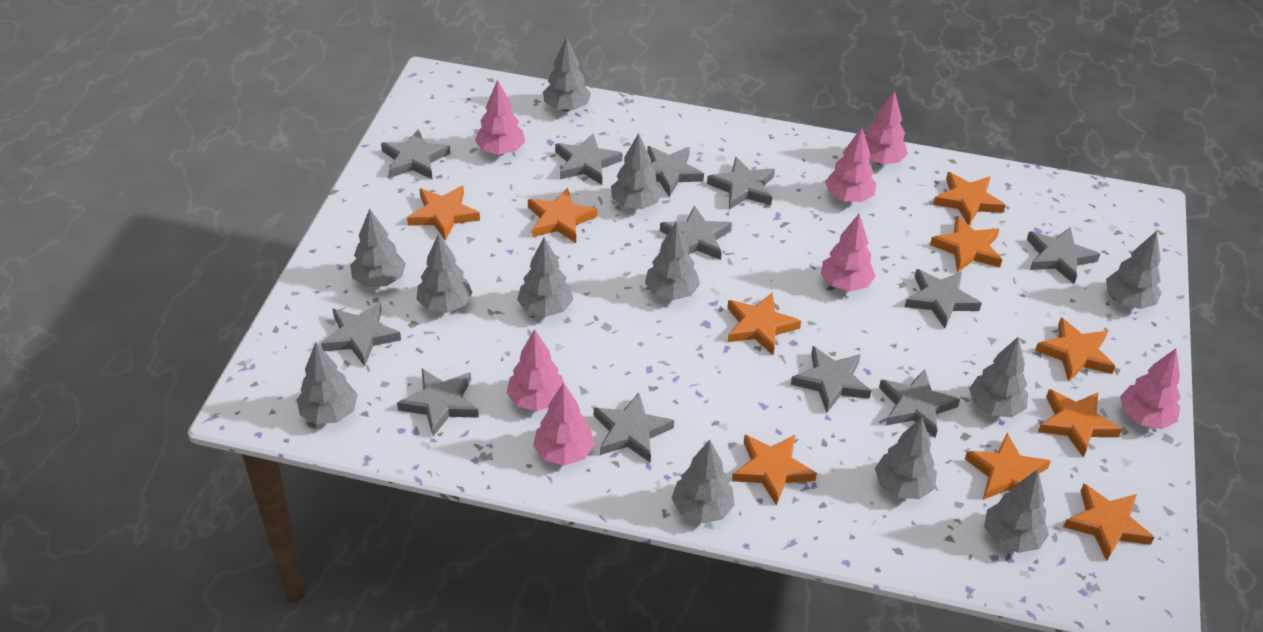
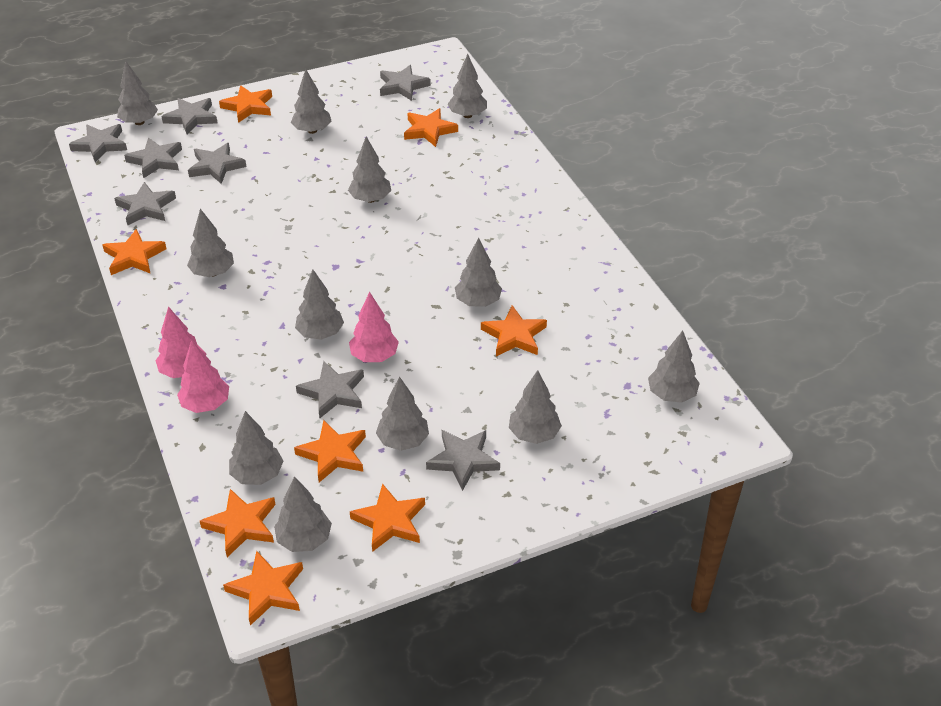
grey star: 12 -> 8
orange star: 10 -> 8
pink tree: 7 -> 3

